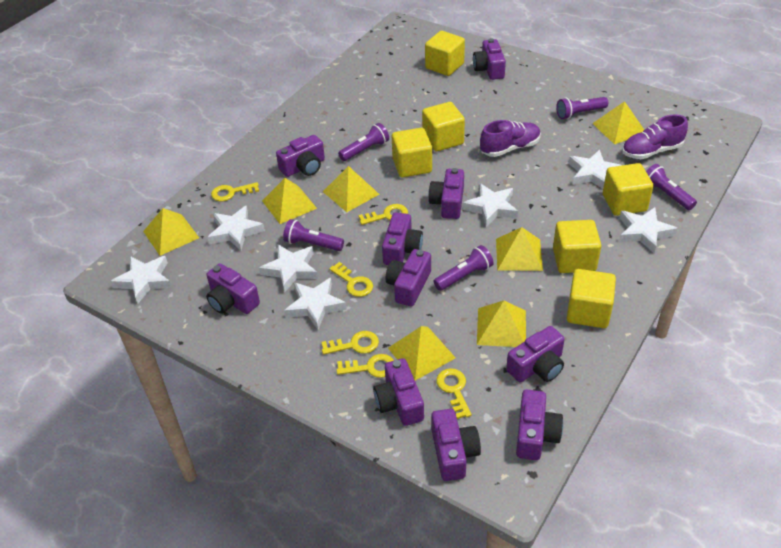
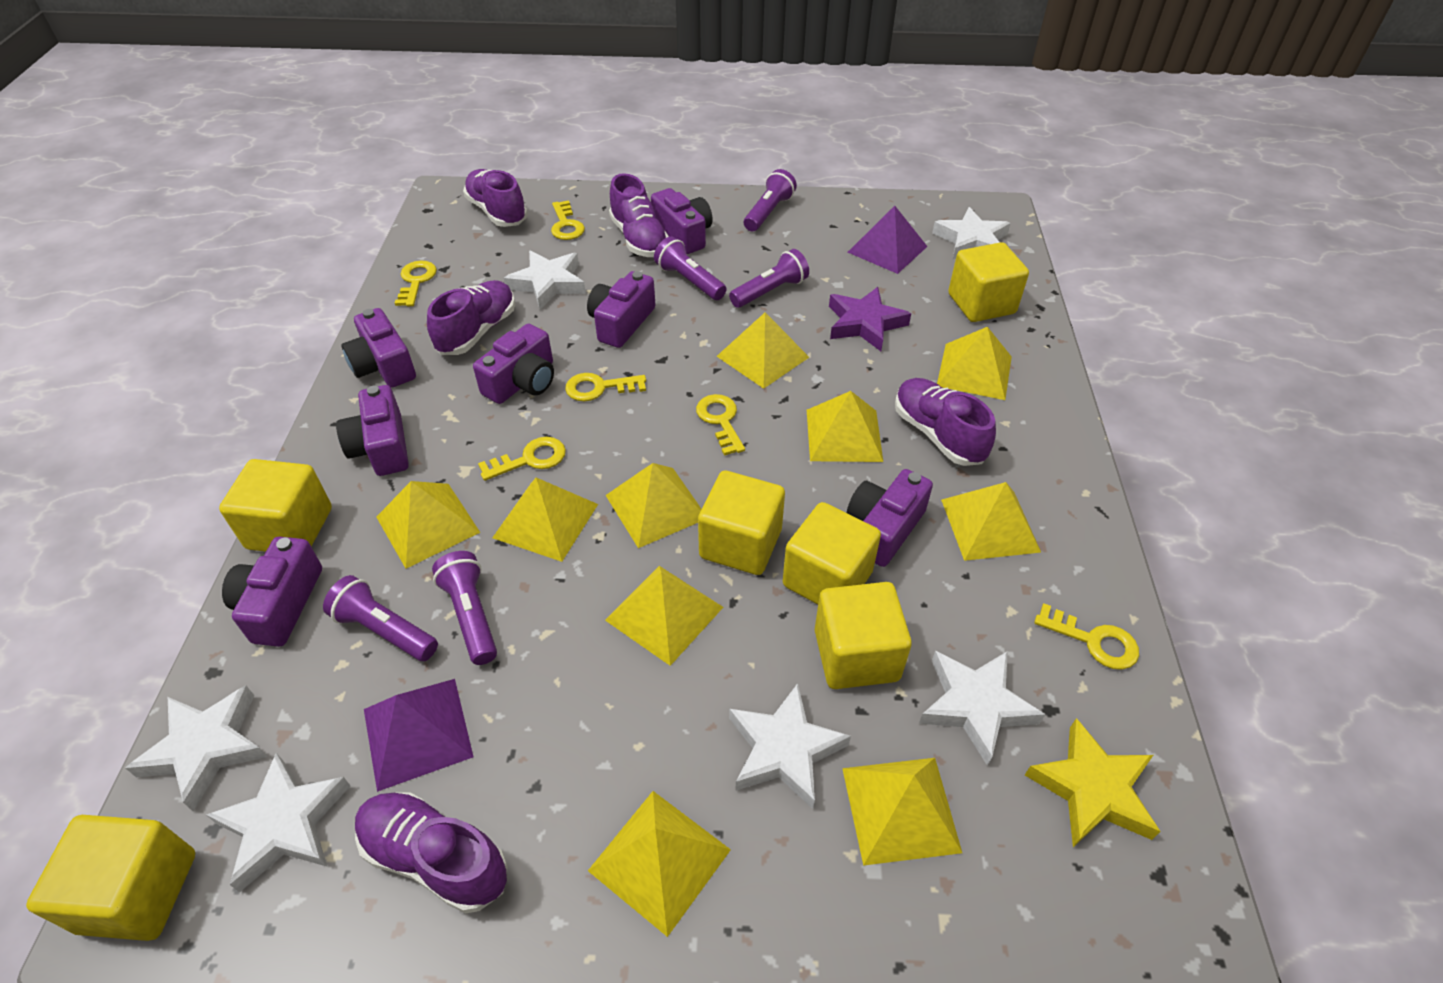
purple camera: 10 -> 7
purple pyramid: 0 -> 2
purple shoe: 2 -> 5
purple star: 0 -> 1
white star: 7 -> 6
yellow pyramid: 7 -> 10
yellow star: 0 -> 1

